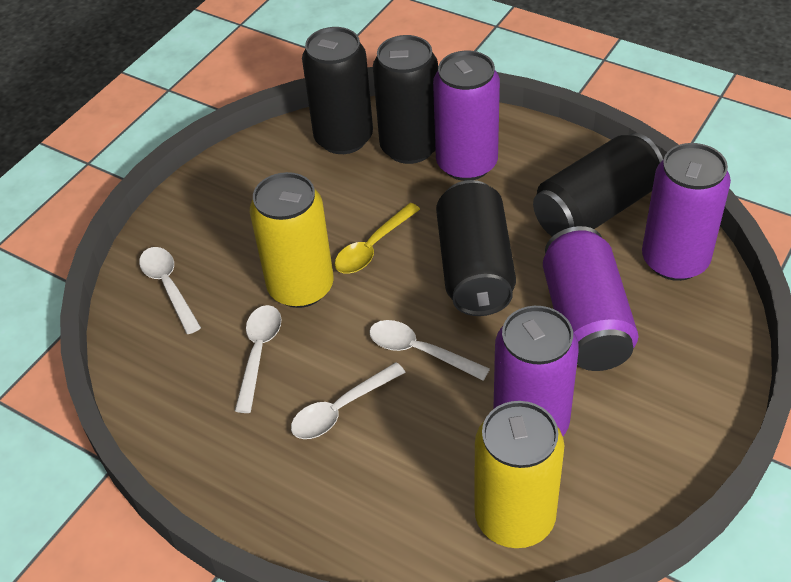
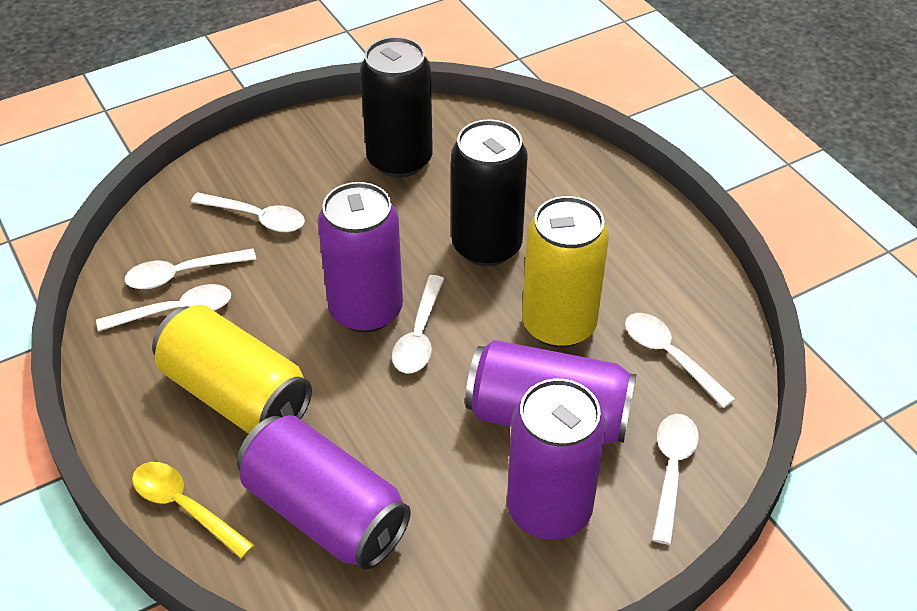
black can: 4 -> 2
white spoon: 4 -> 6

